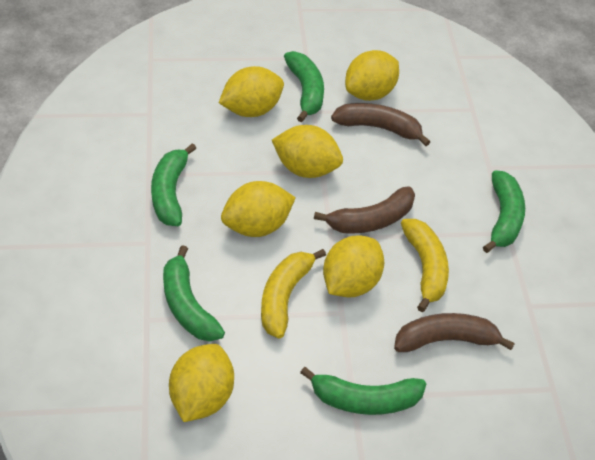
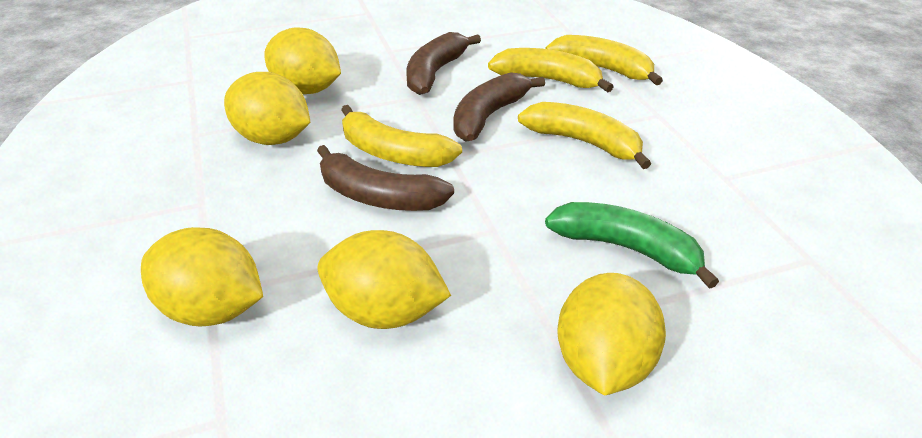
green banana: 5 -> 1
yellow banana: 2 -> 4
yellow lemon: 6 -> 5

